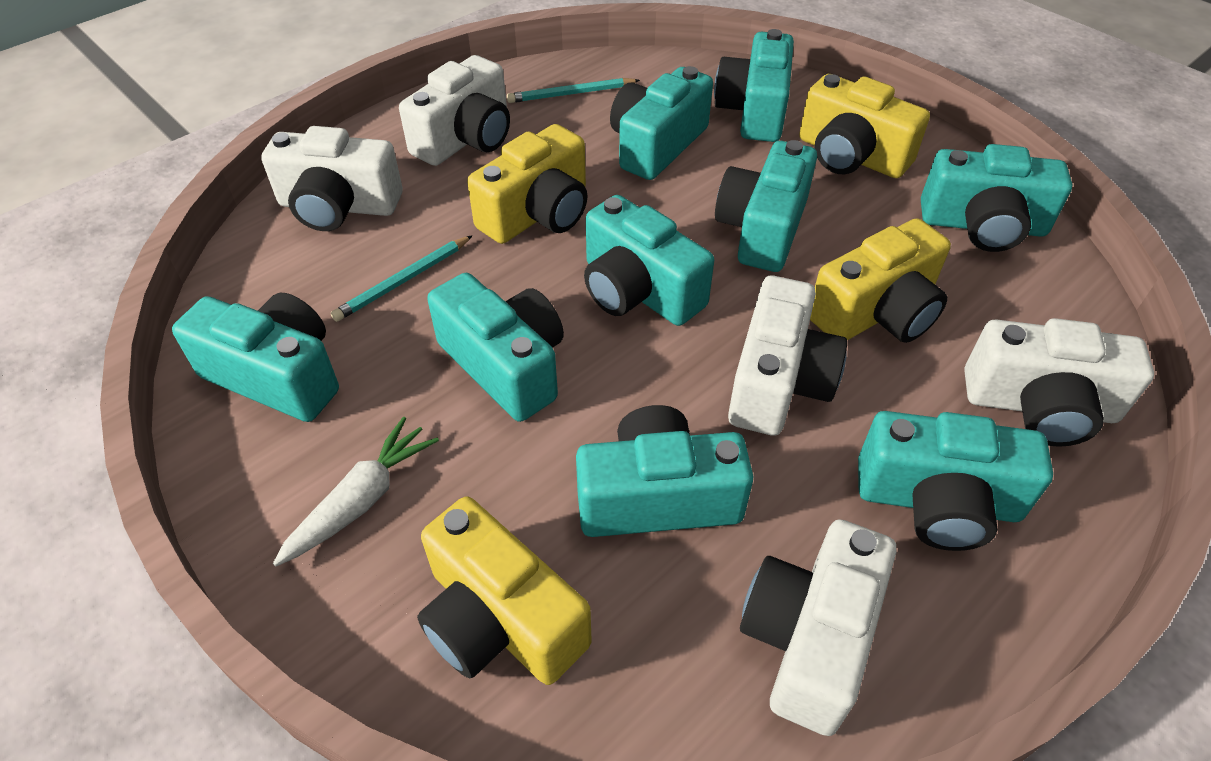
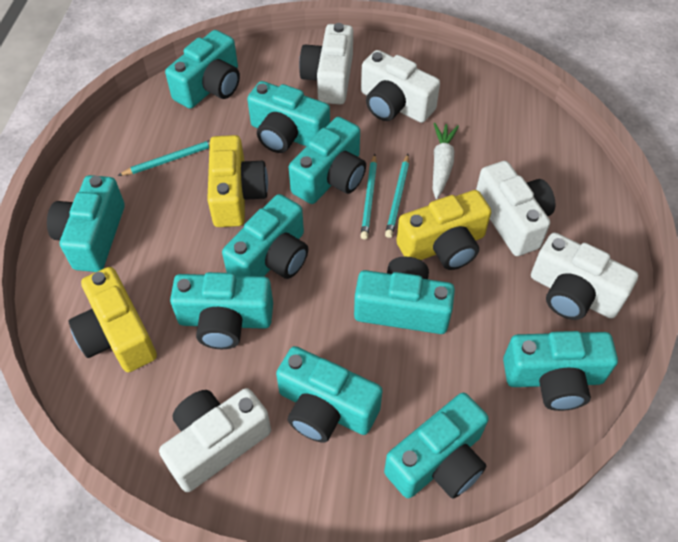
turquoise camera: 9 -> 10
turquoise pencil: 2 -> 3
yellow camera: 4 -> 3

